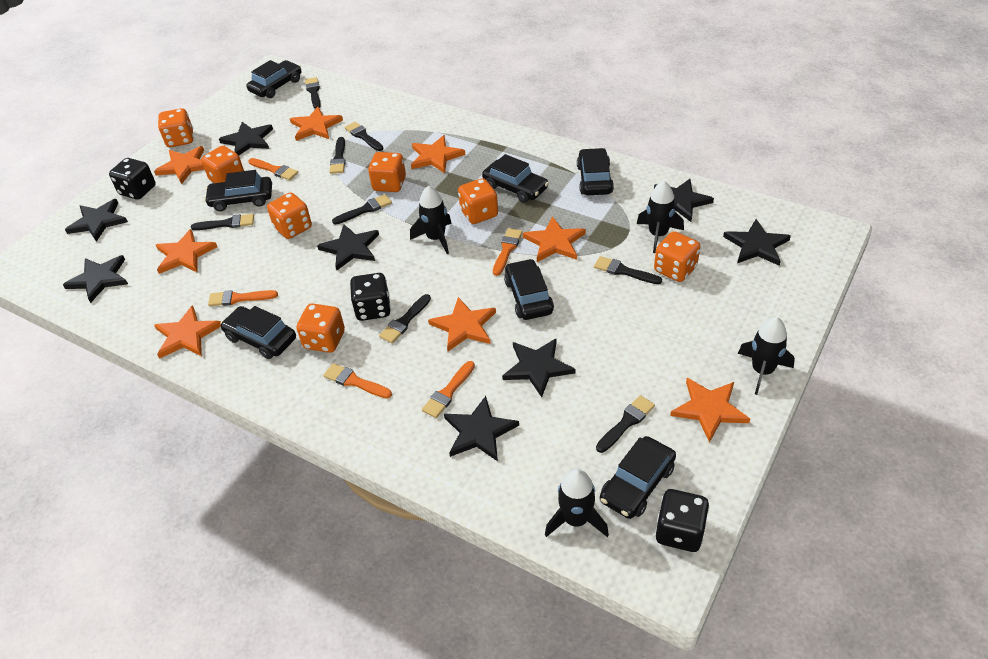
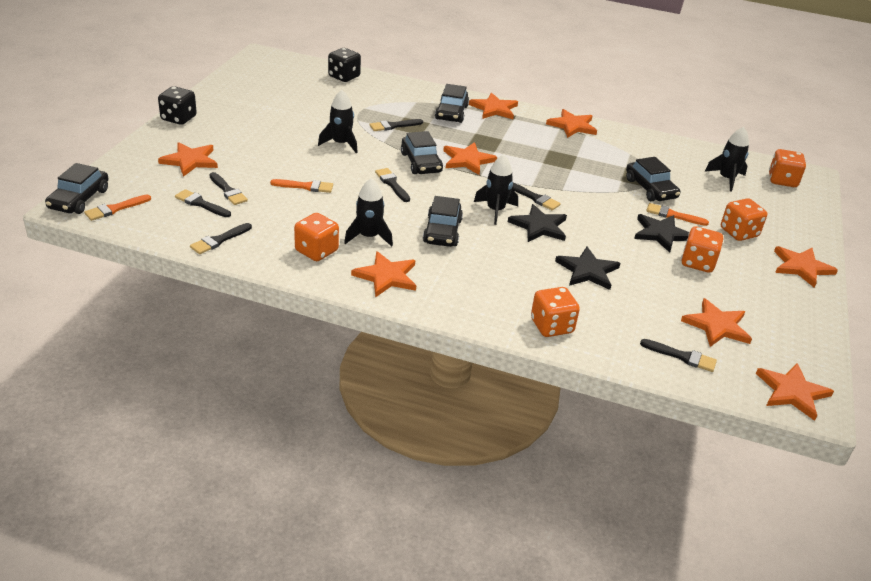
black brush: 8 -> 7
black car: 7 -> 5
black dice: 3 -> 2
black star: 8 -> 3
orange brush: 5 -> 3
orange dice: 7 -> 5

